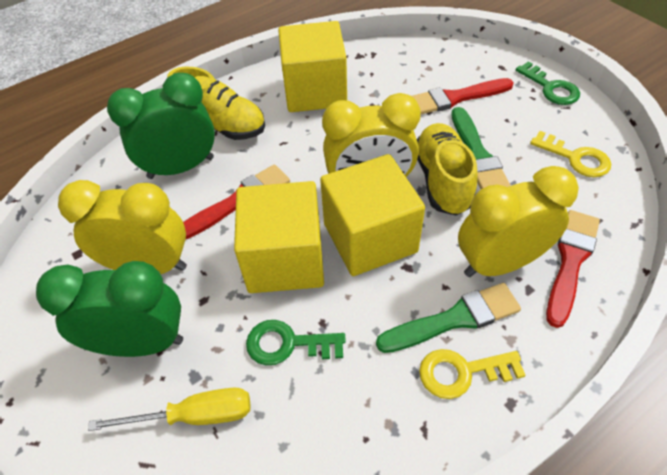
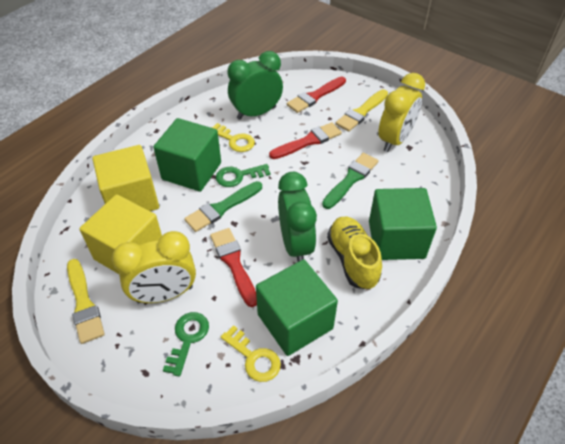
green cube: 0 -> 3
yellow brush: 0 -> 2
yellow clock: 3 -> 2
yellow cube: 3 -> 2
yellow screwdriver: 1 -> 0
yellow shoe: 2 -> 1

